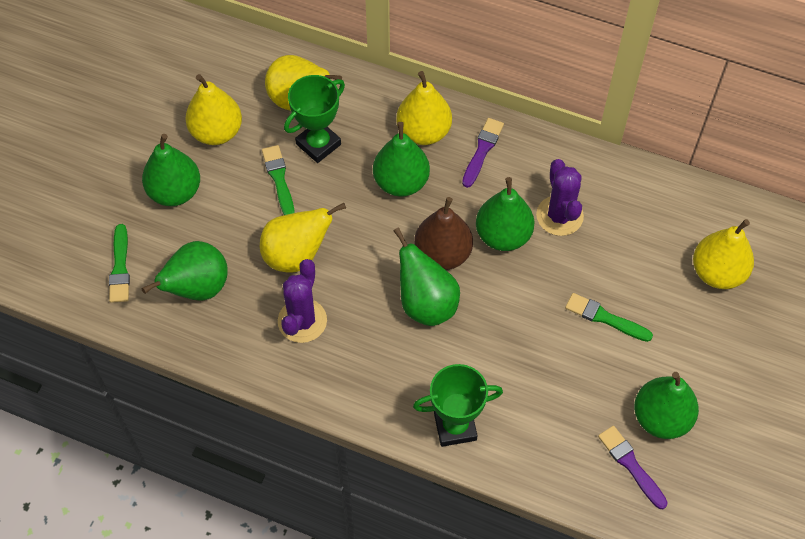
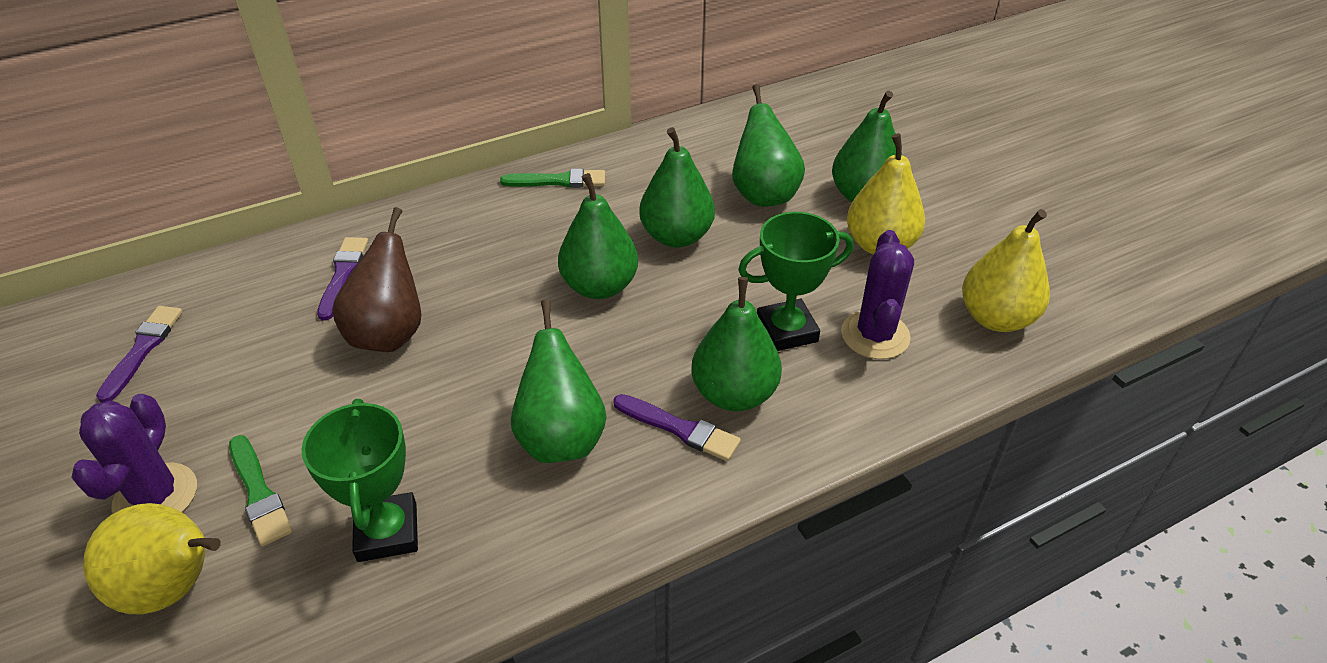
green brush: 3 -> 2
purple brush: 2 -> 3
yellow pear: 5 -> 3

